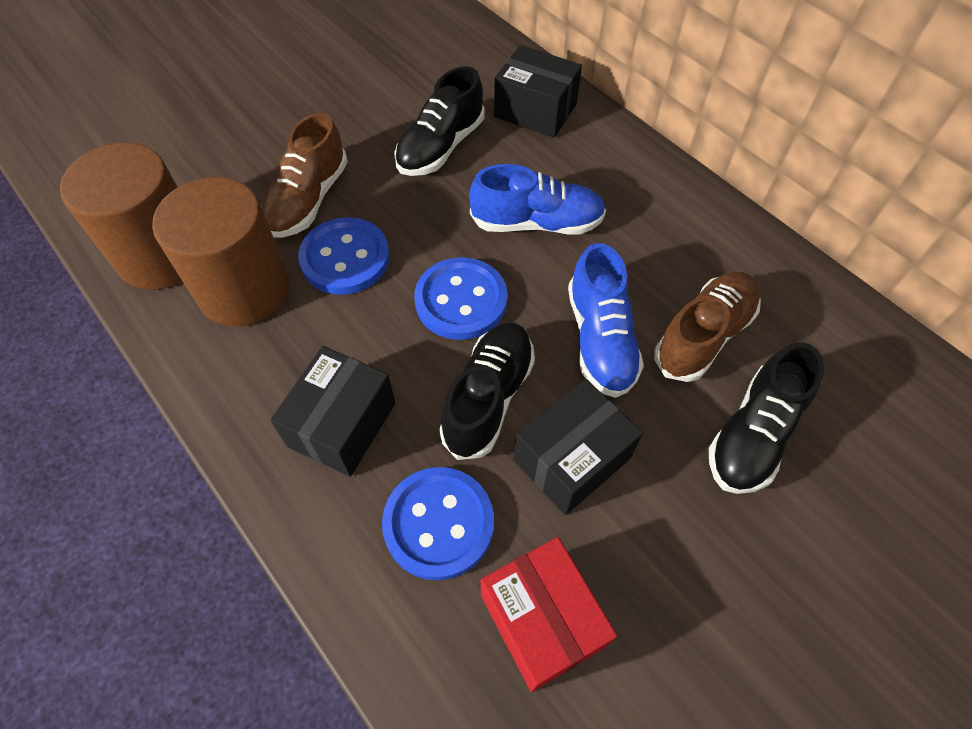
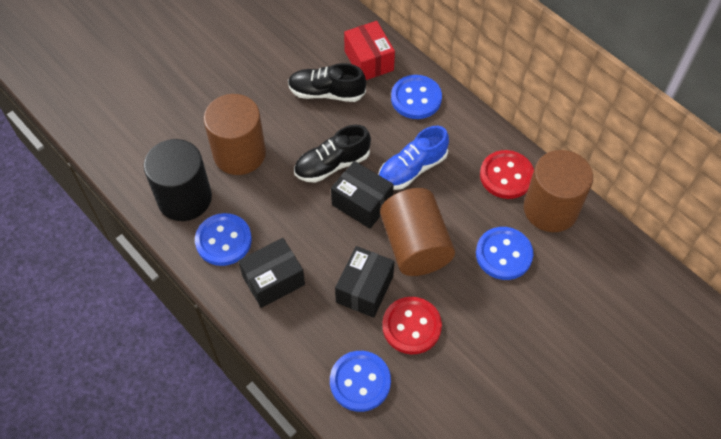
black cylinder: 0 -> 1
black shoe: 3 -> 2
blue button: 3 -> 4
blue shoe: 2 -> 1
brown cylinder: 2 -> 3
brown shoe: 2 -> 0
red button: 0 -> 2

